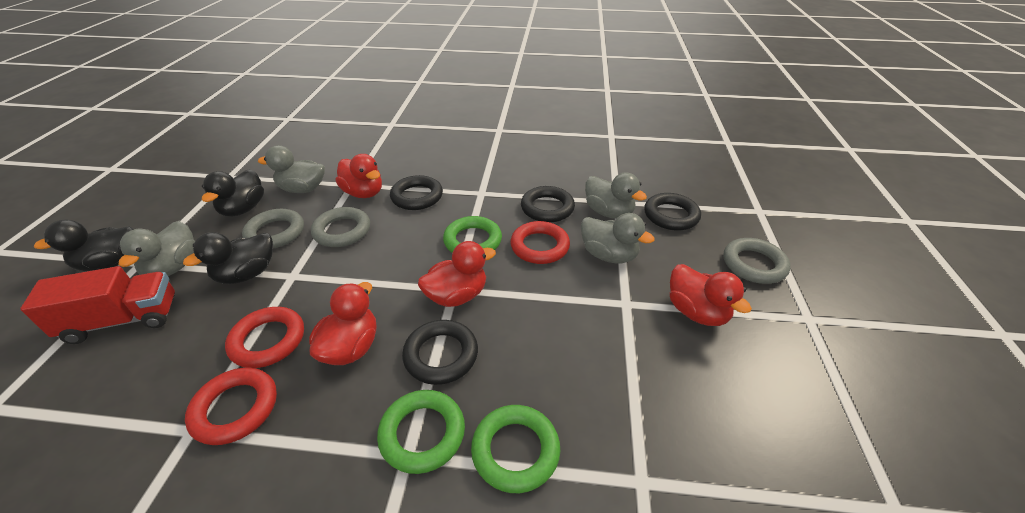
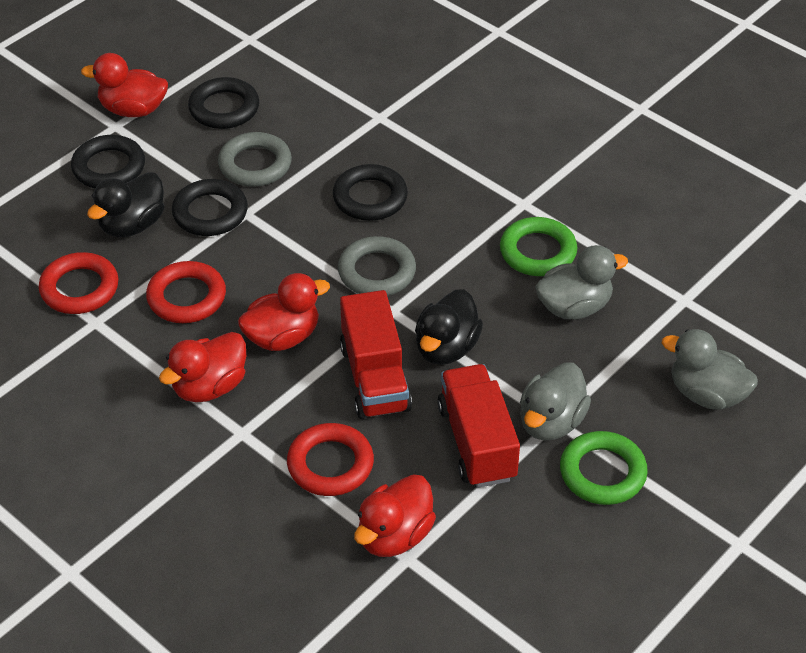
black duck: 3 -> 2
green ring: 3 -> 2
grey duck: 4 -> 3
grey ring: 3 -> 2
red truck: 1 -> 2

